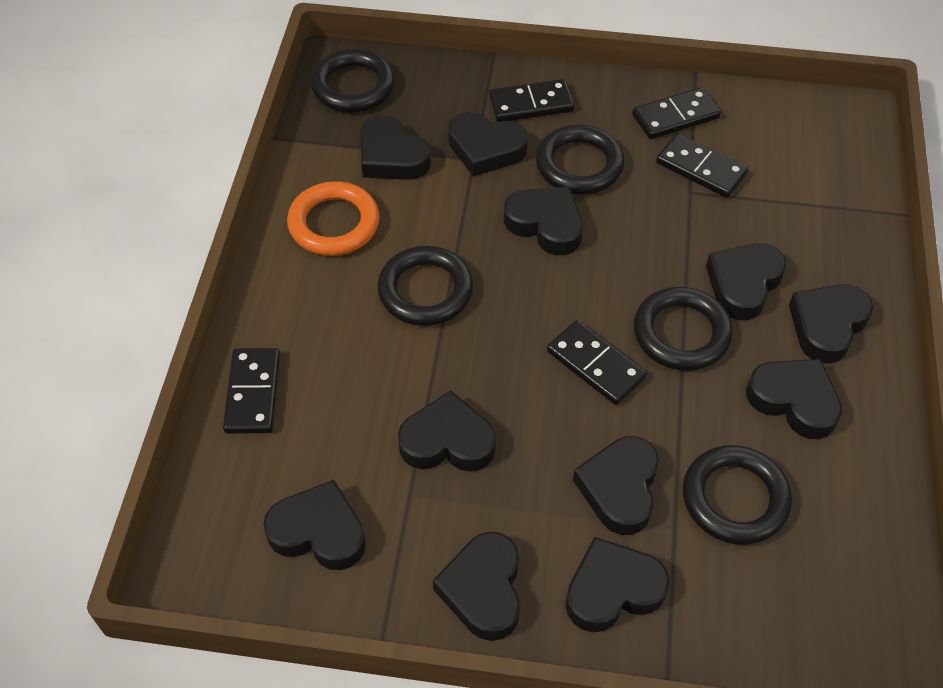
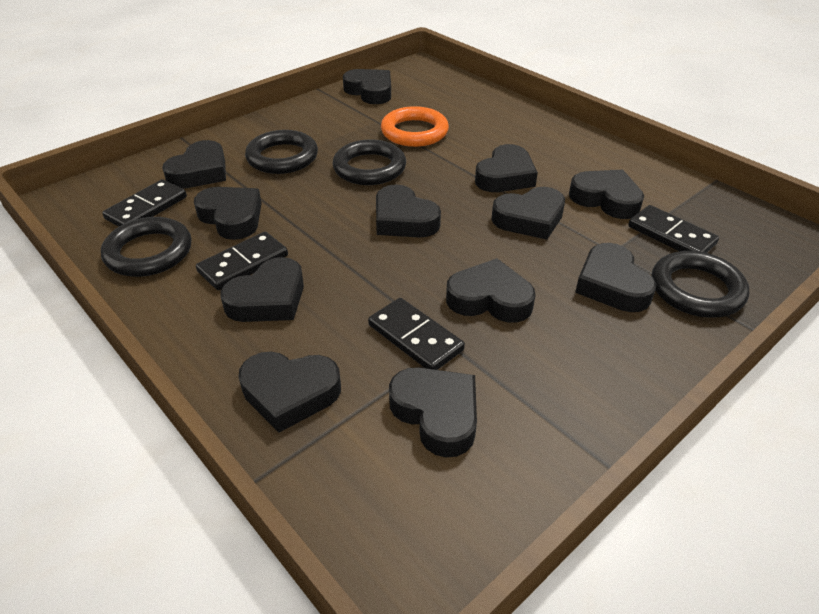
black domino: 5 -> 4
black heart: 11 -> 12
black ring: 5 -> 4

